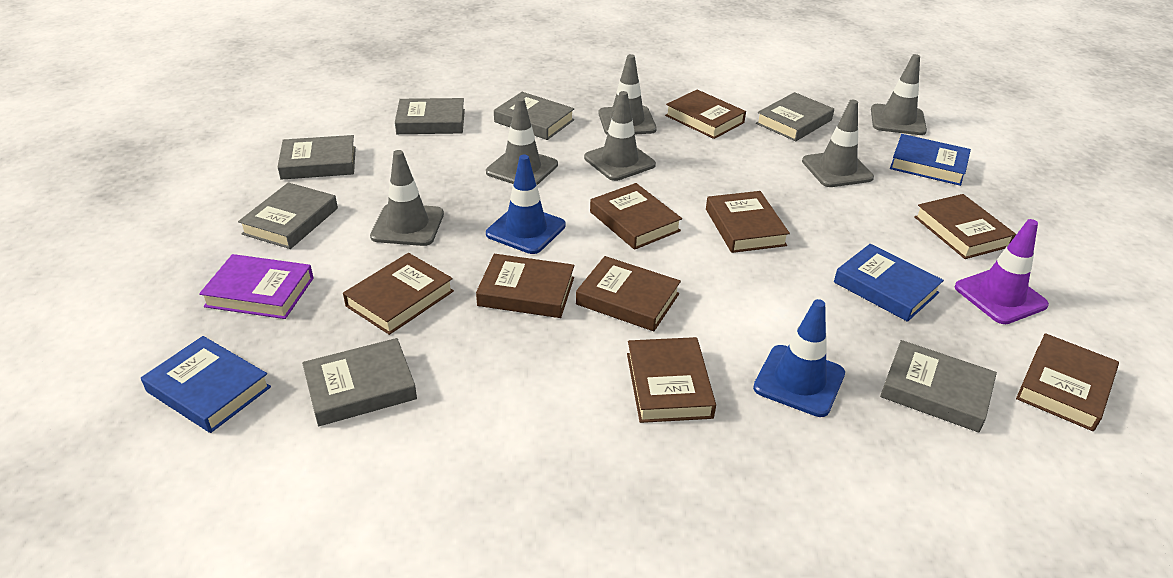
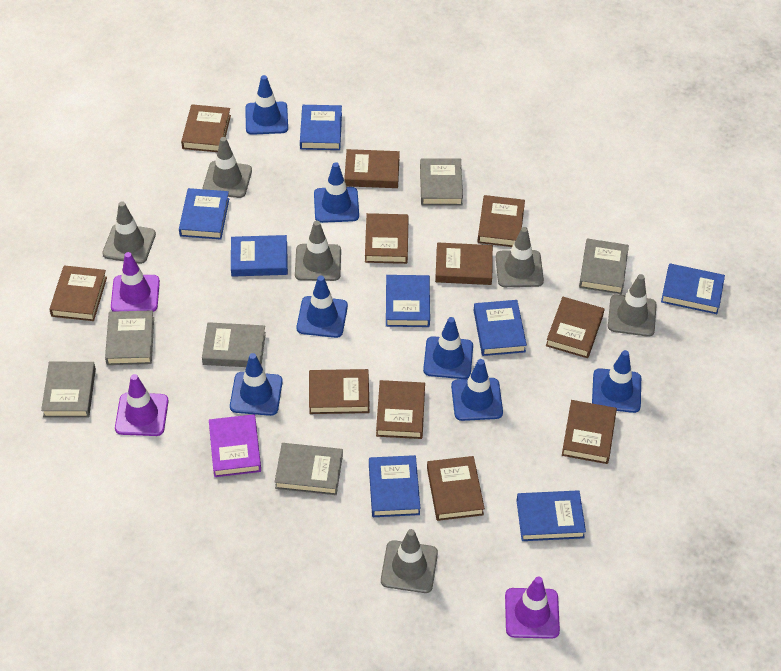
blue book: 3 -> 8
blue traffic cone: 2 -> 7
brown book: 9 -> 11
grey book: 7 -> 6
purple traffic cone: 1 -> 3

